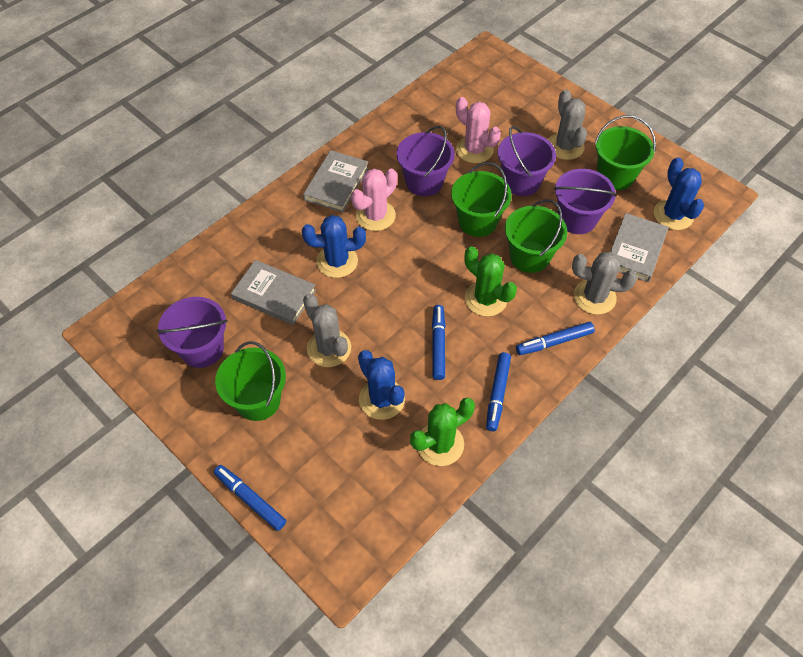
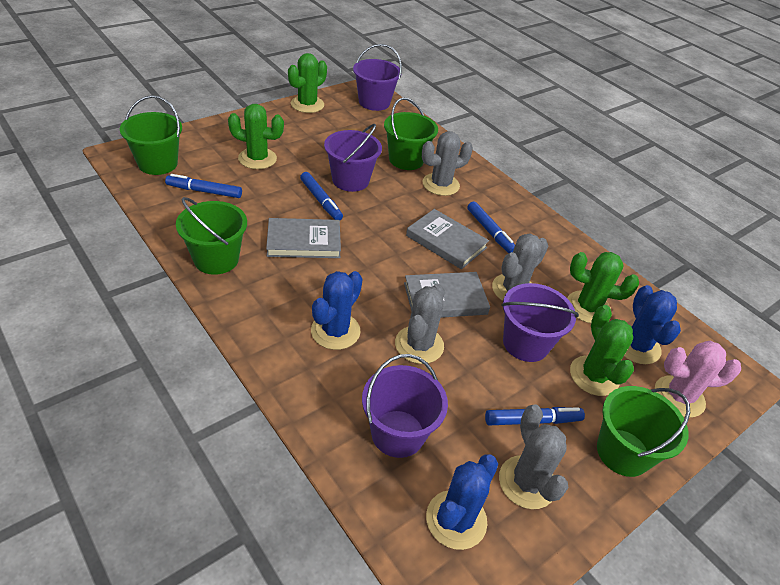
green cactus: 2 -> 4
grey cactus: 3 -> 4
pink cactus: 2 -> 1

